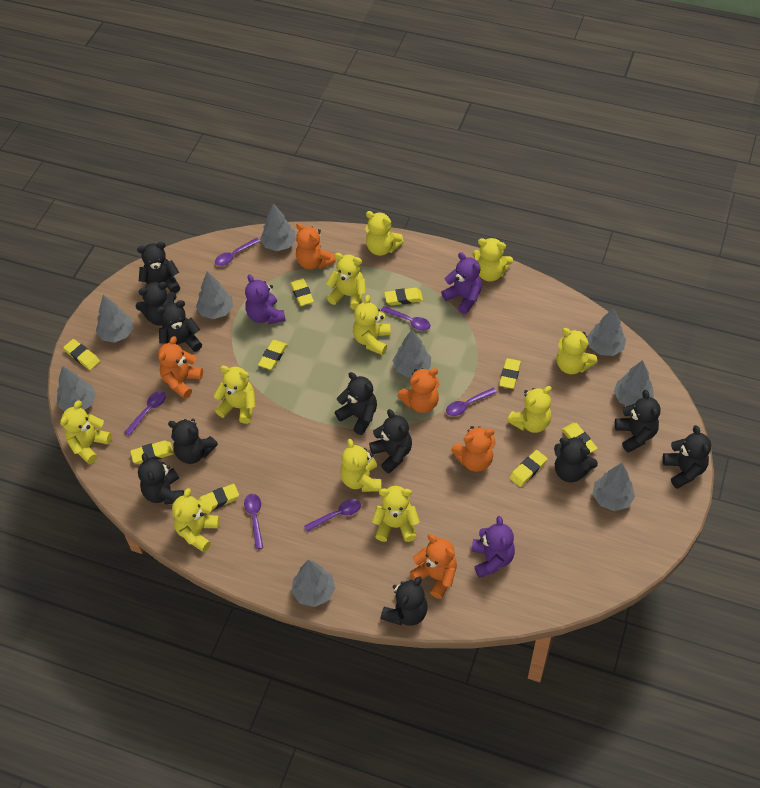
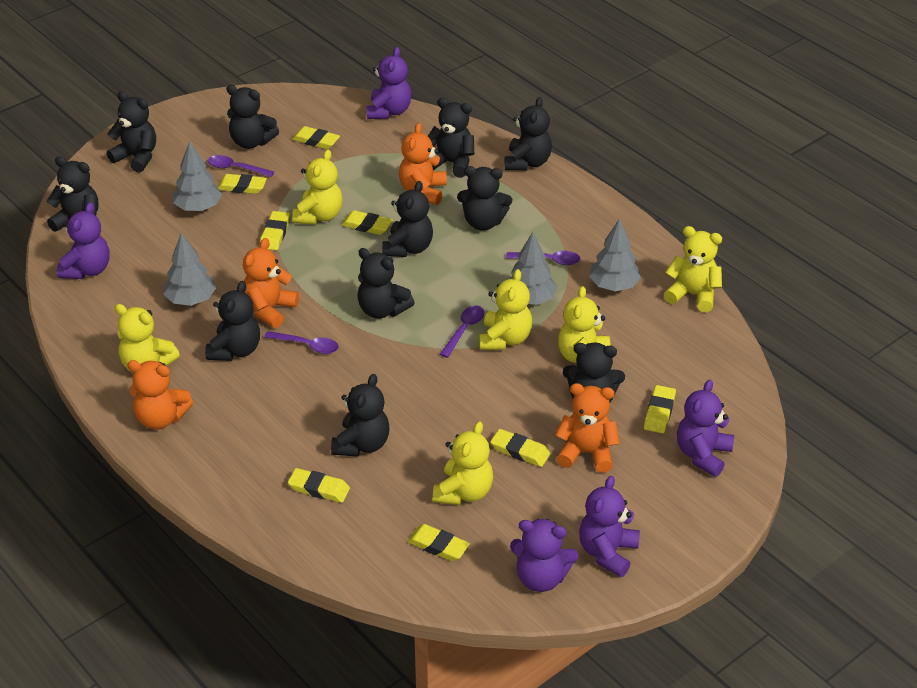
grey tree: 9 -> 4
orange teddy bear: 5 -> 4
purple spoon: 6 -> 4
purple teddy bear: 3 -> 5
yellow eraser: 9 -> 8
yellow teddy bear: 11 -> 6

